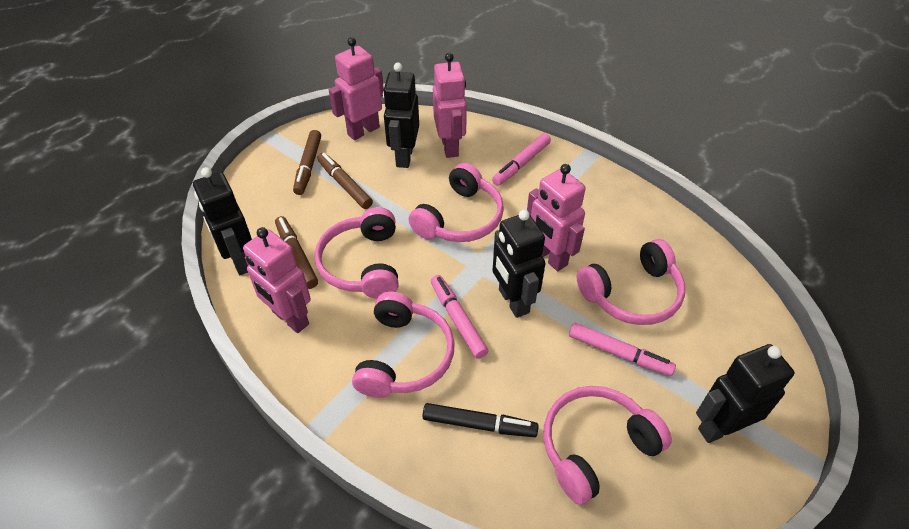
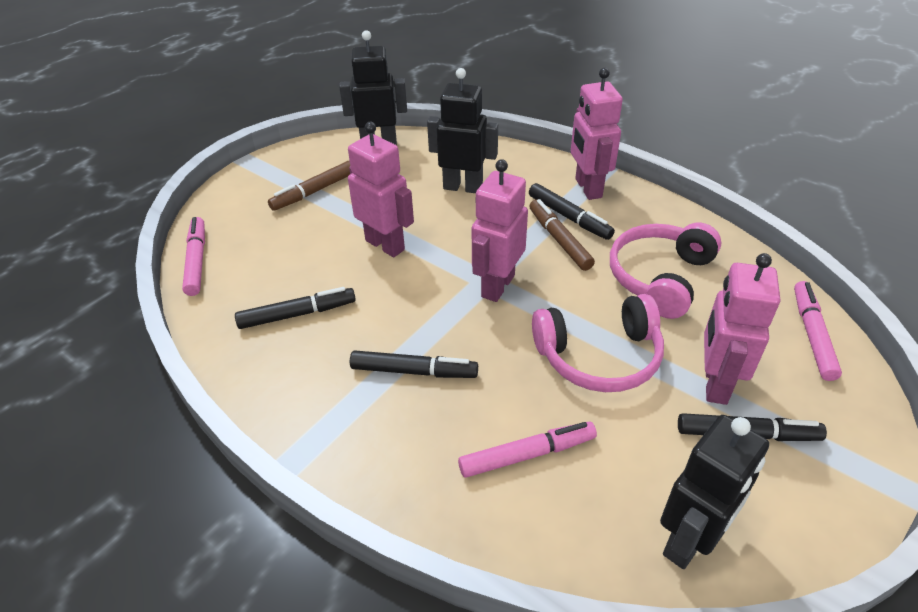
black marker: 1 -> 4
black robot: 4 -> 3
brown marker: 3 -> 2
pink headphones: 5 -> 2

